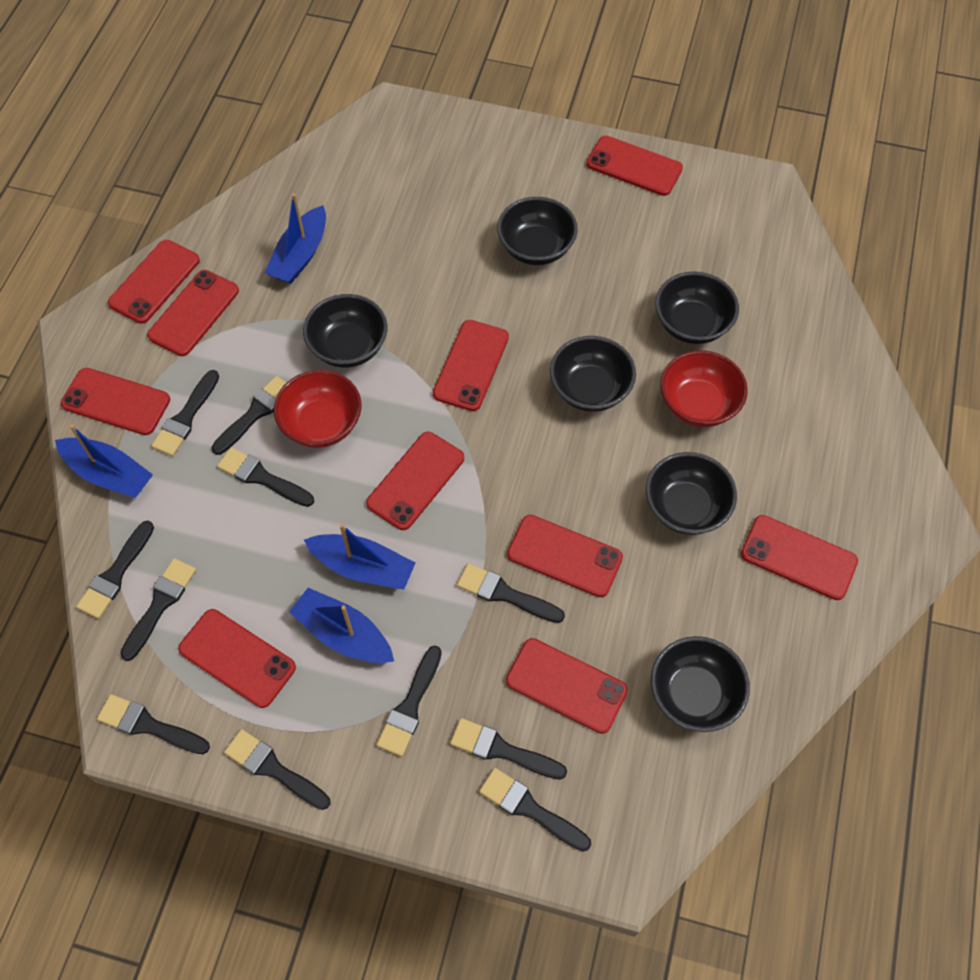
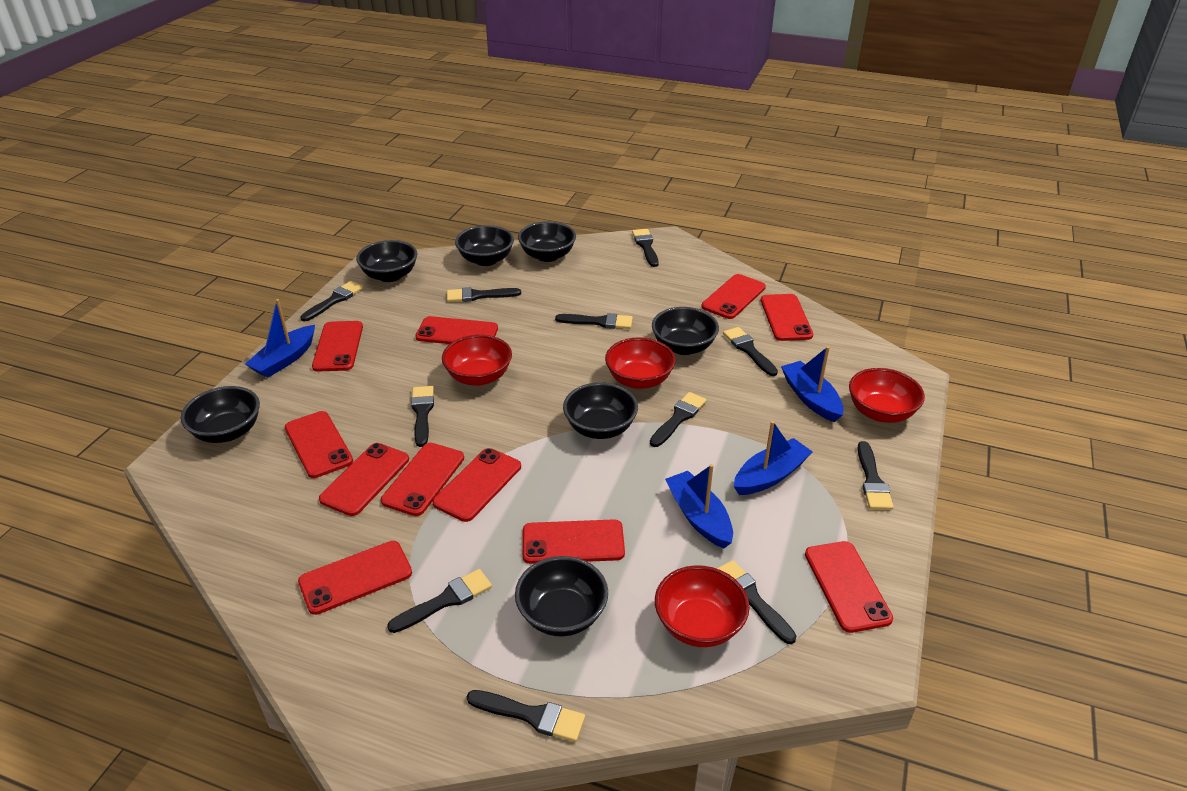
black bowl: 6 -> 7
red bowl: 2 -> 4
red phone: 10 -> 11

